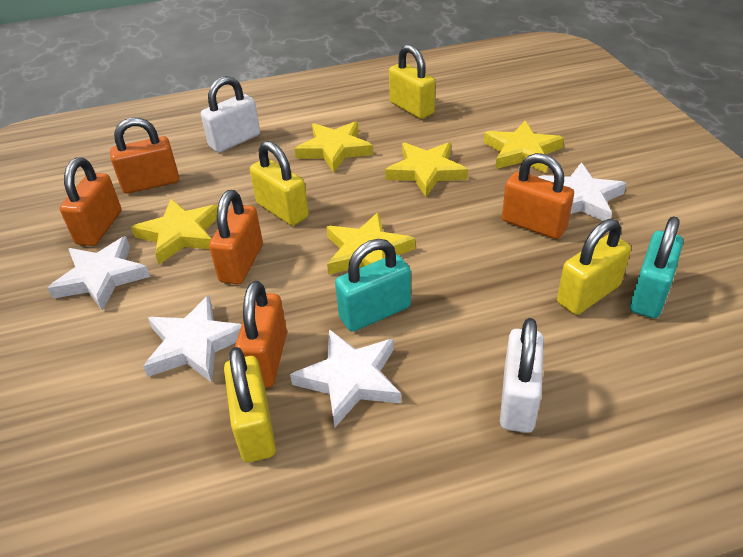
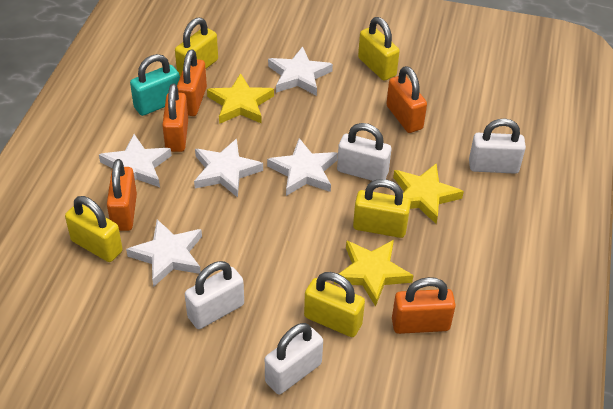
turquoise padlock: 2 -> 1
white padlock: 2 -> 4
white star: 4 -> 5
yellow padlock: 4 -> 5
yellow star: 5 -> 3

